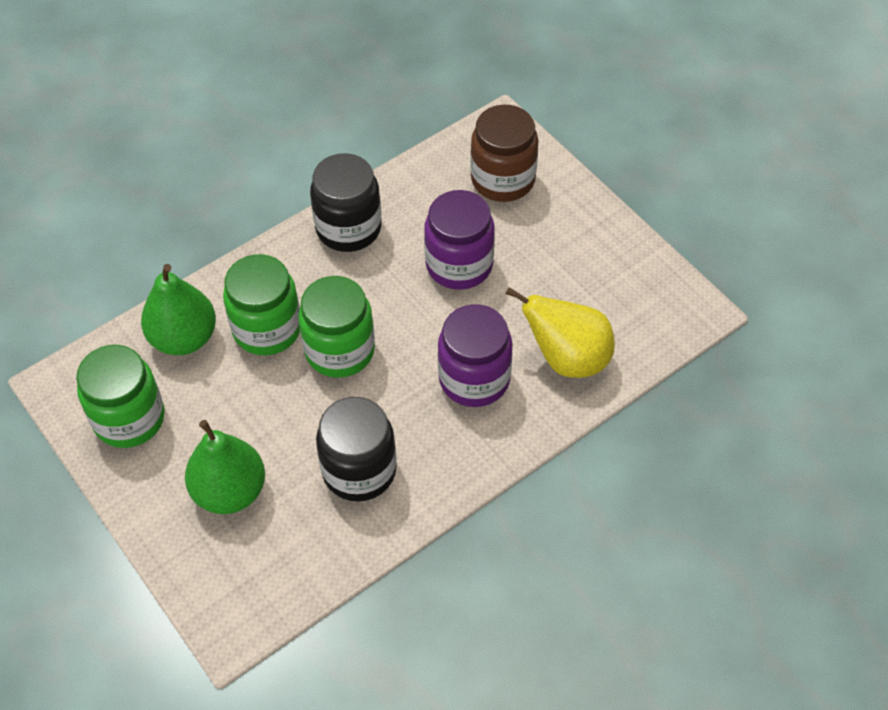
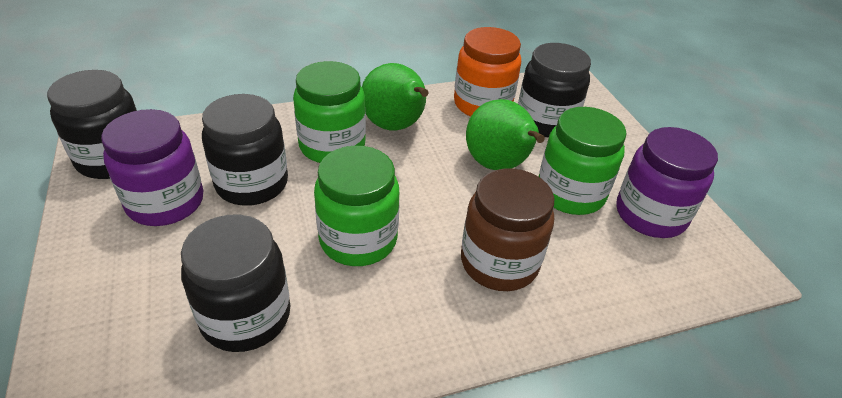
black jar: 2 -> 4
orange jar: 0 -> 1
yellow pear: 1 -> 0

